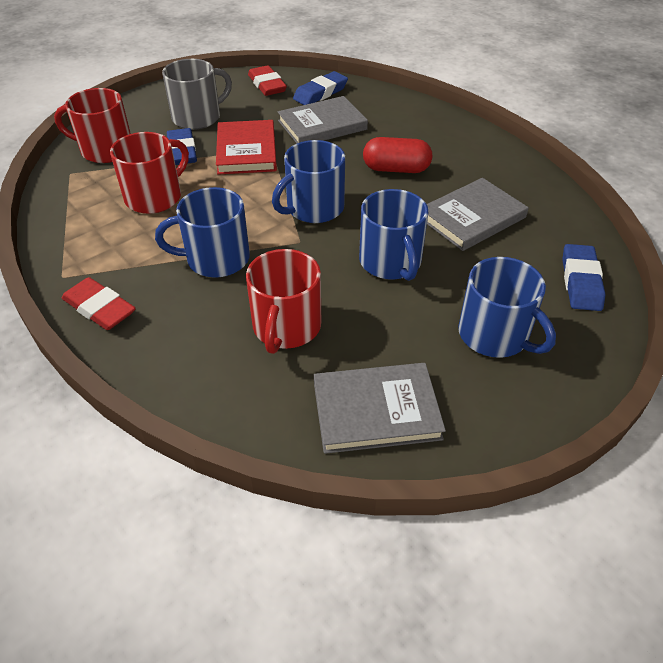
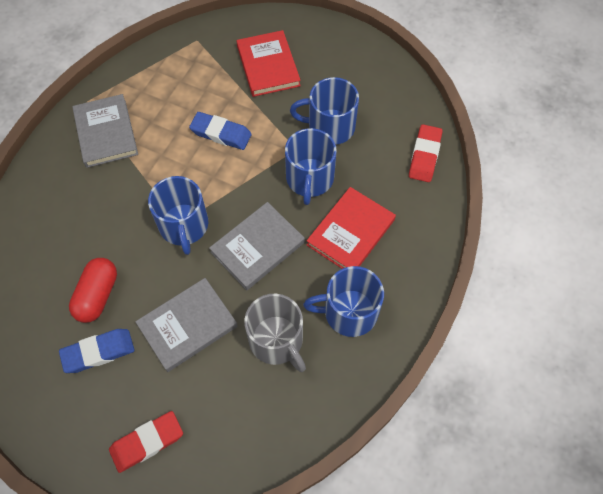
blue eraser: 3 -> 2
red book: 1 -> 2
red mug: 3 -> 0

